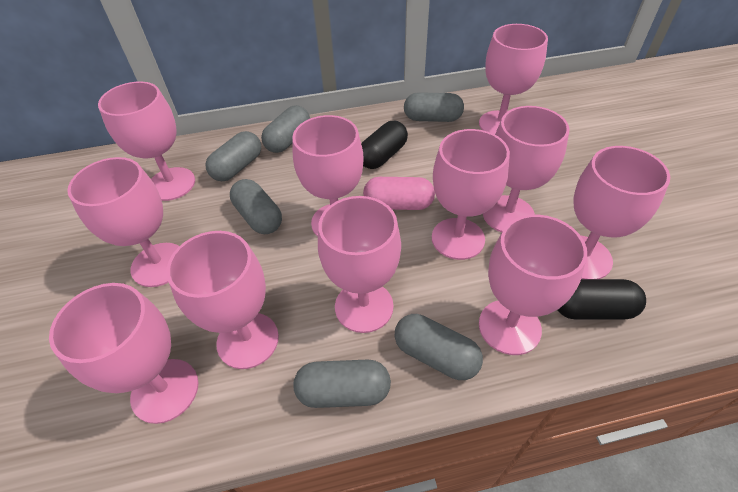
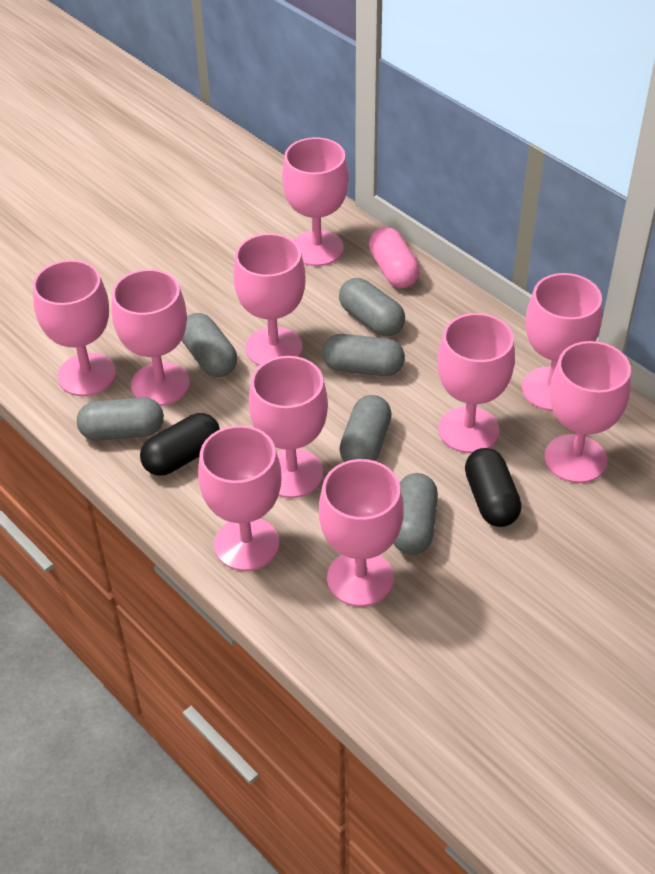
pink goblet: 11 -> 10

